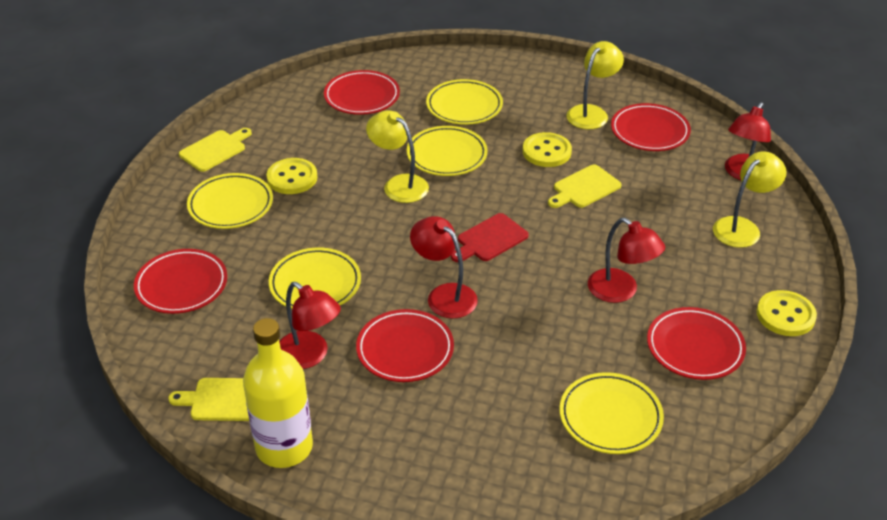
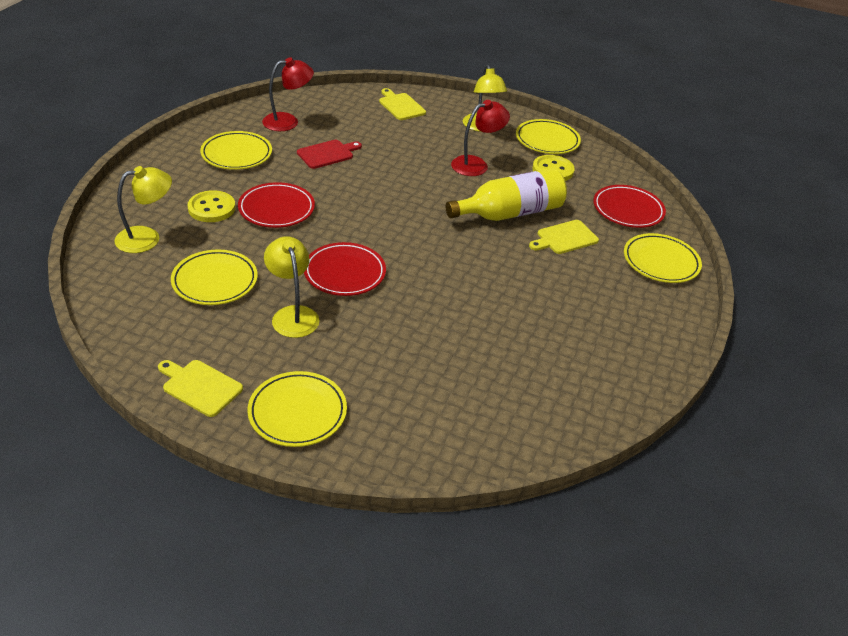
red lamp: 4 -> 2
red plate: 5 -> 3
yellow button: 3 -> 2

